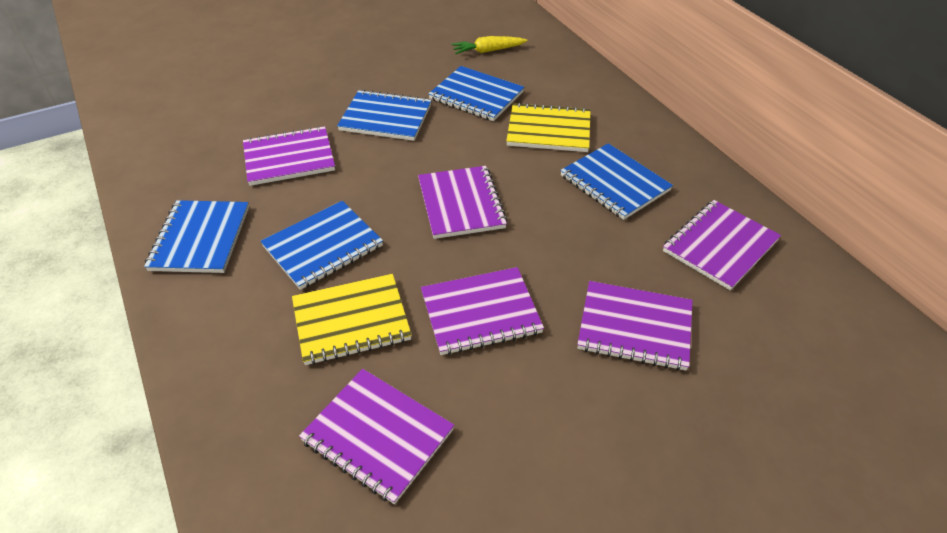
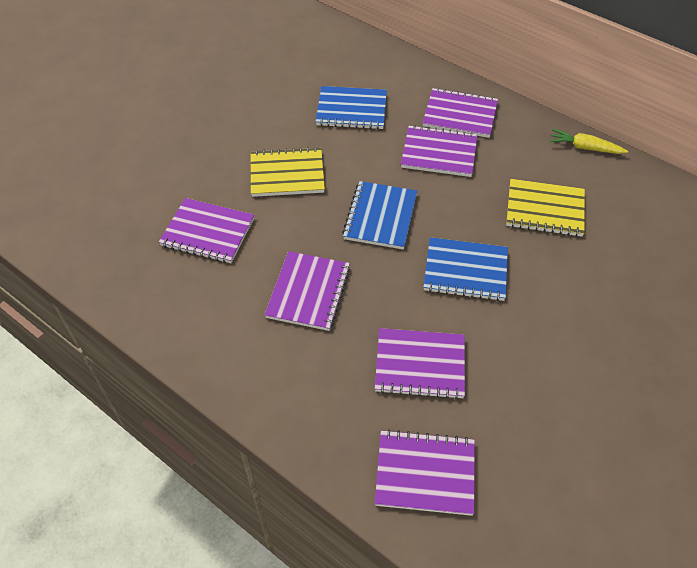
blue notebook: 5 -> 3

